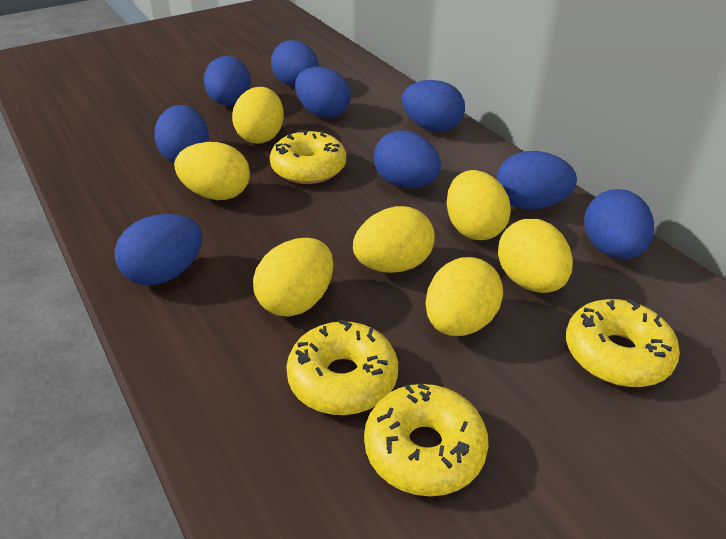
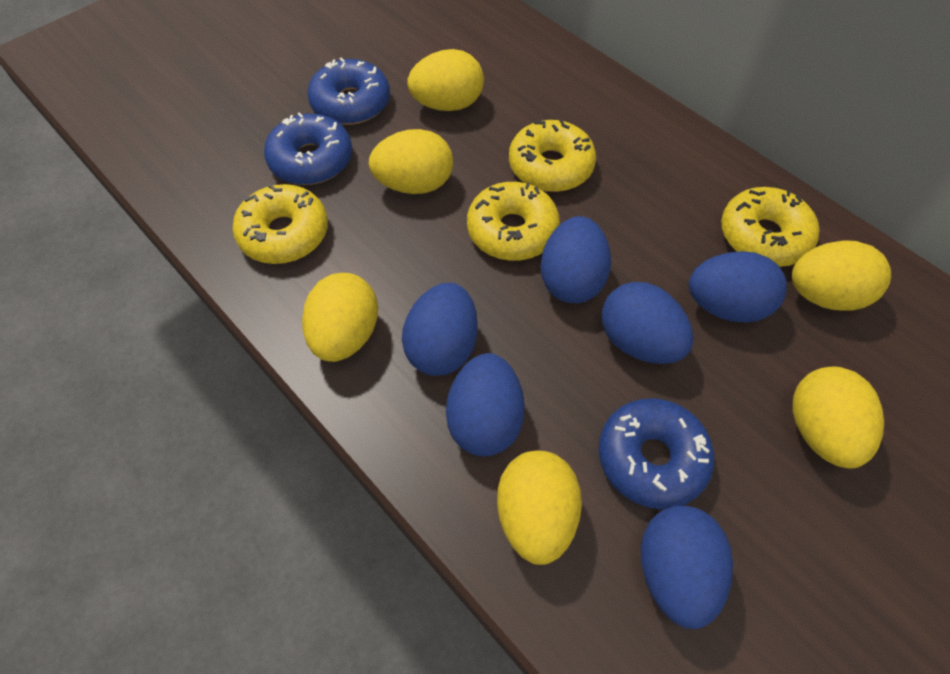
blue donut: 0 -> 3
blue egg: 9 -> 6
yellow egg: 7 -> 6

